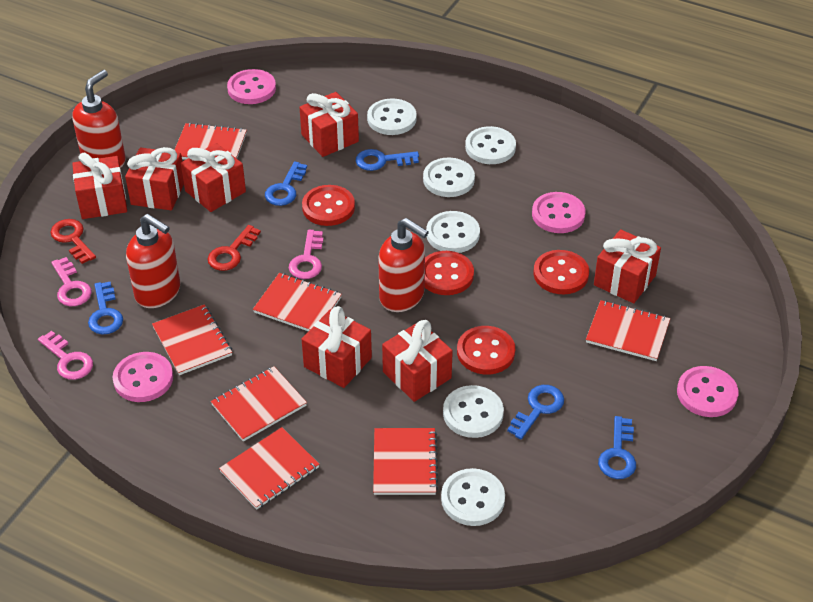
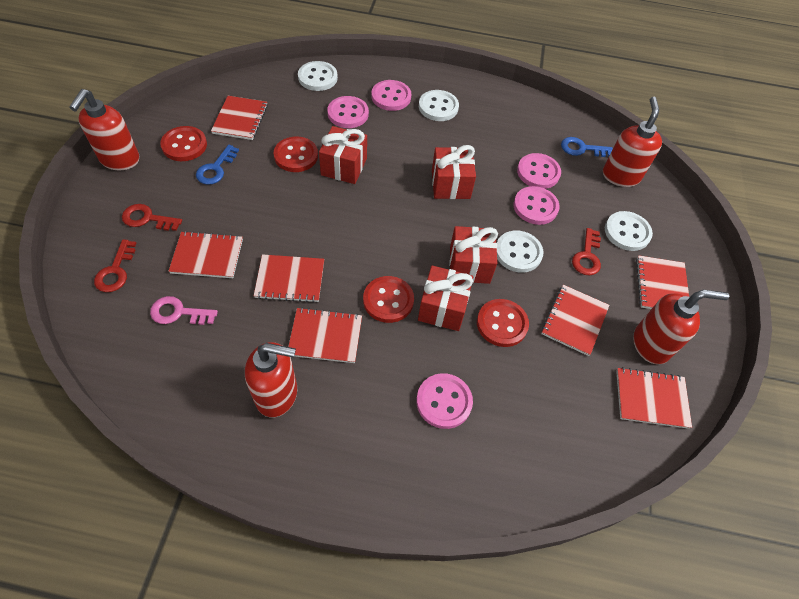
blue key: 5 -> 2
pink button: 4 -> 5
pink key: 3 -> 1
red gift: 7 -> 4
red key: 2 -> 3
red soap dispenser: 3 -> 4
white button: 6 -> 4

